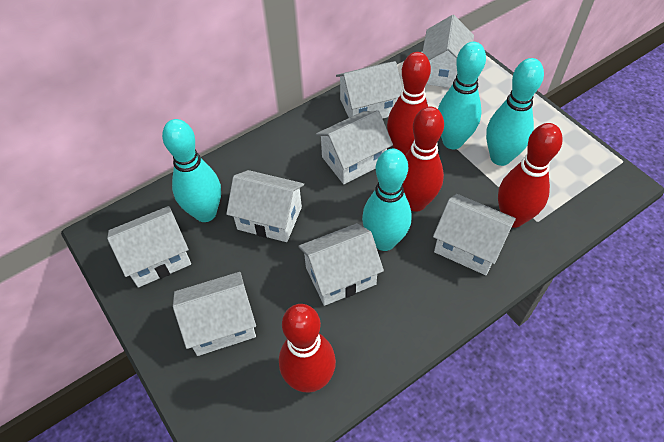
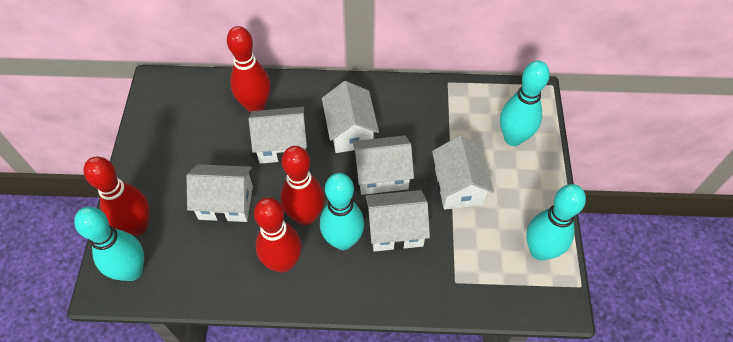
white house: 8 -> 6

